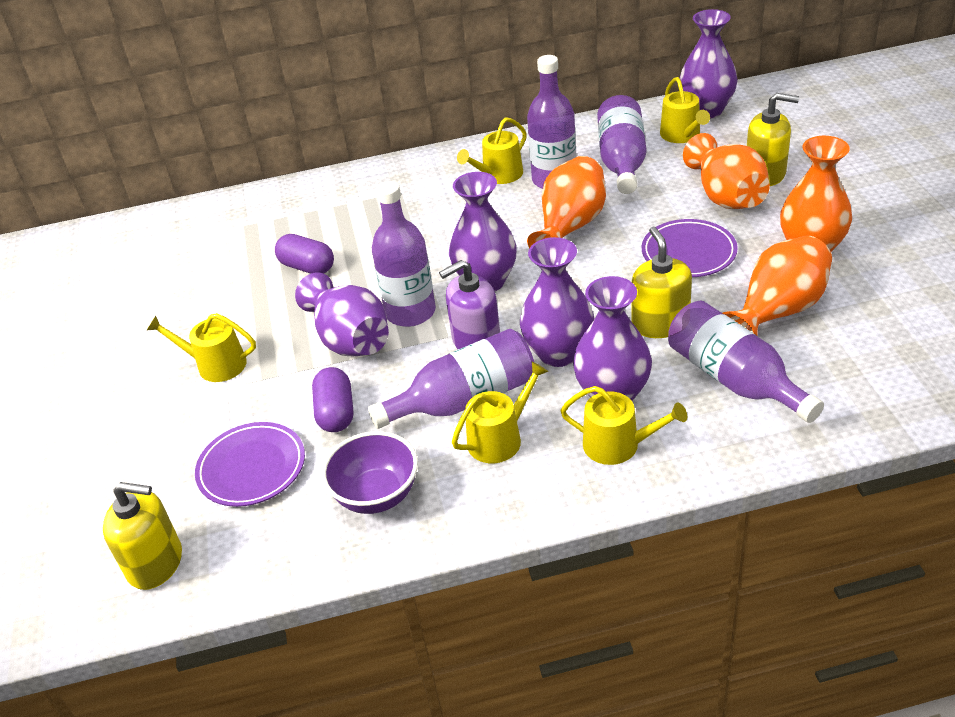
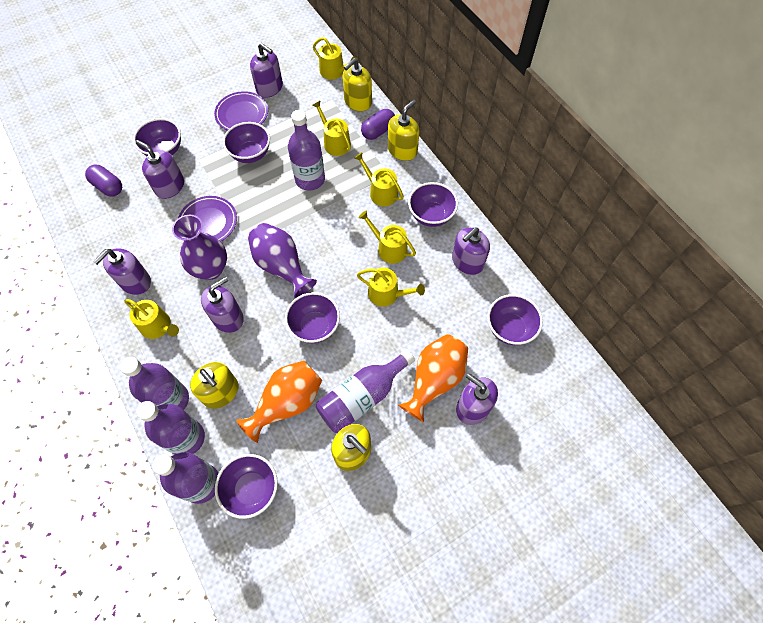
orange vase: 4 -> 2
purple bowl: 1 -> 6
purple soap dispenser: 1 -> 6
purple vase: 5 -> 2
yellow soap dispenser: 3 -> 4
yellow watering can: 5 -> 6

